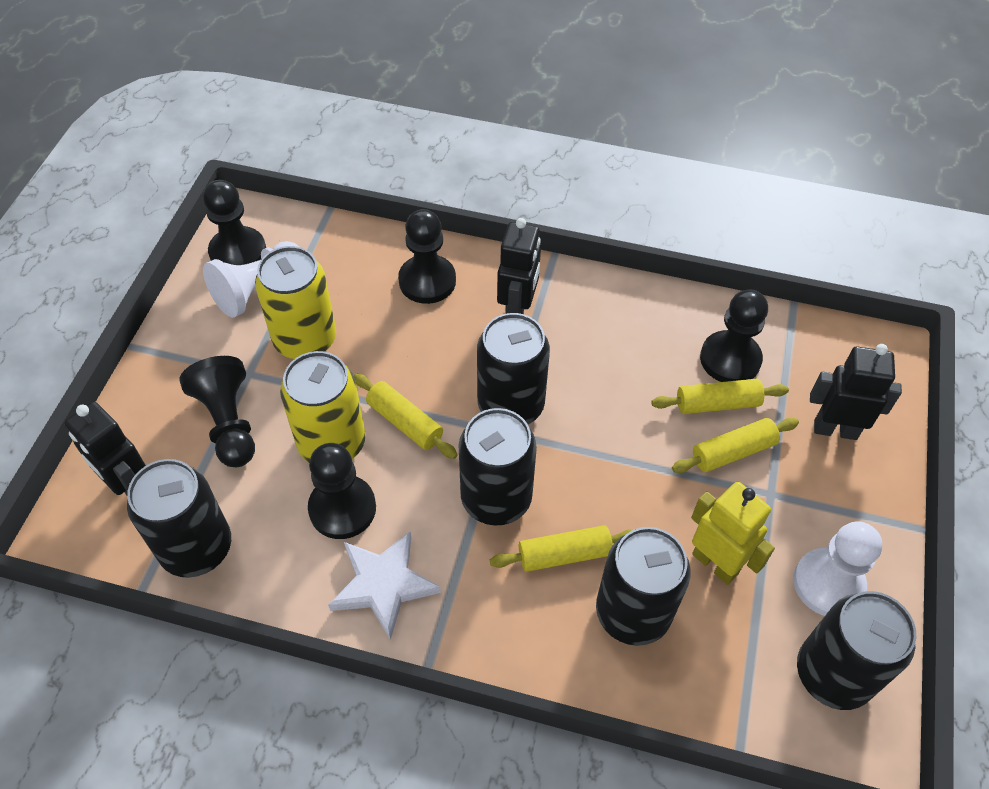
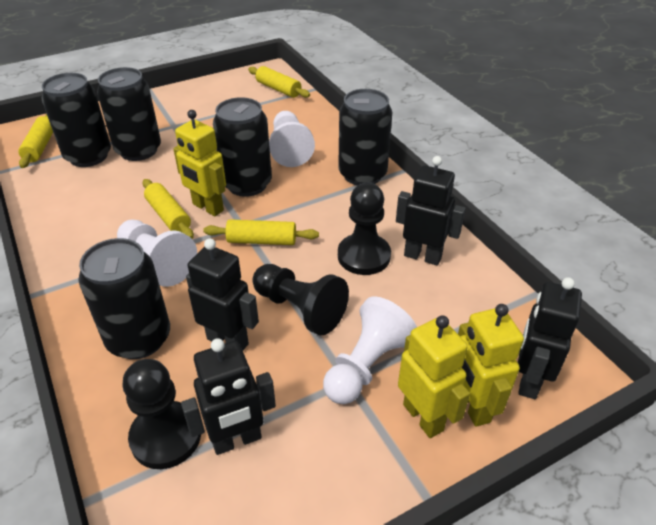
black pawn: 5 -> 3
black robot: 3 -> 4
white pawn: 2 -> 3
white star: 1 -> 0
yellow can: 2 -> 0
yellow robot: 1 -> 3

